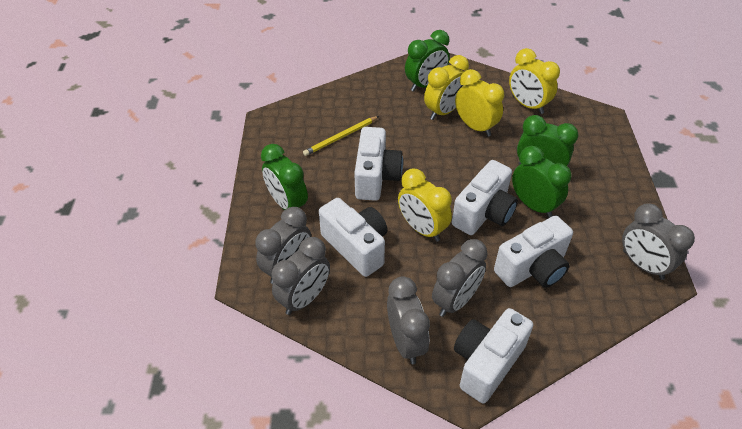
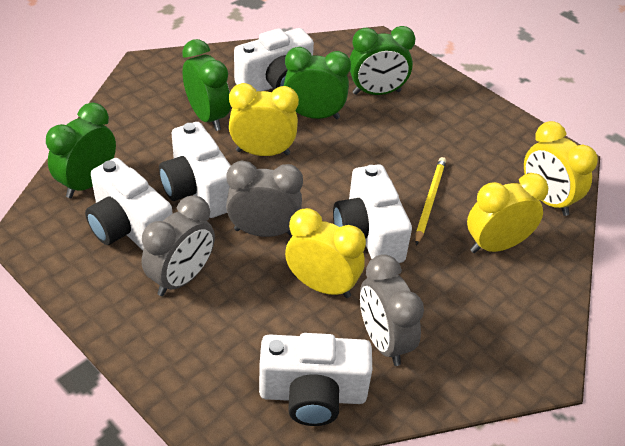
grey clock: 5 -> 3

